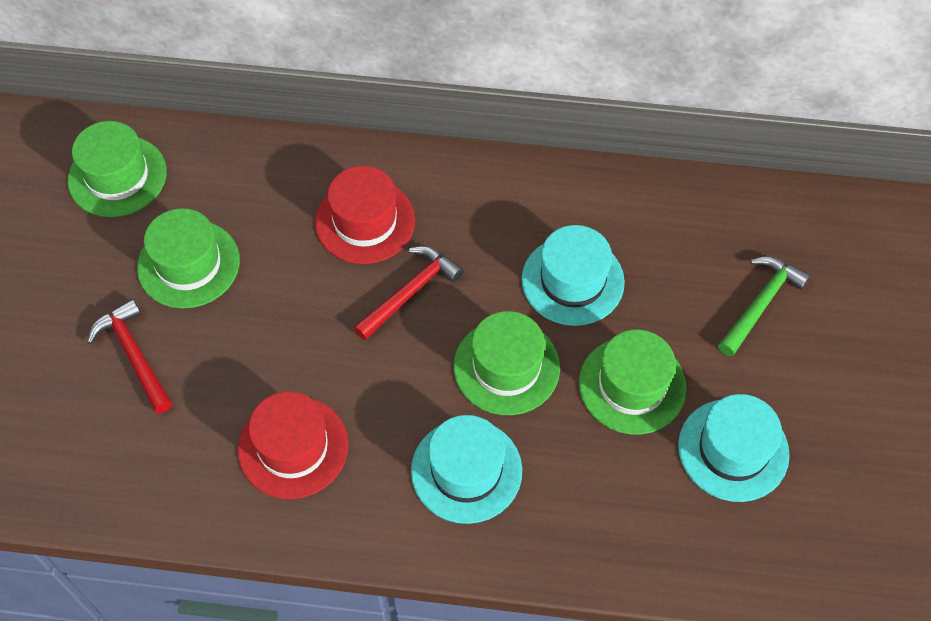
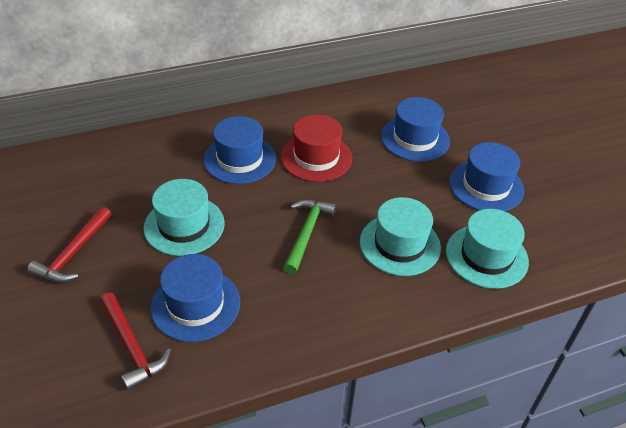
blue hat: 0 -> 4
green hat: 4 -> 0
red hat: 2 -> 1

